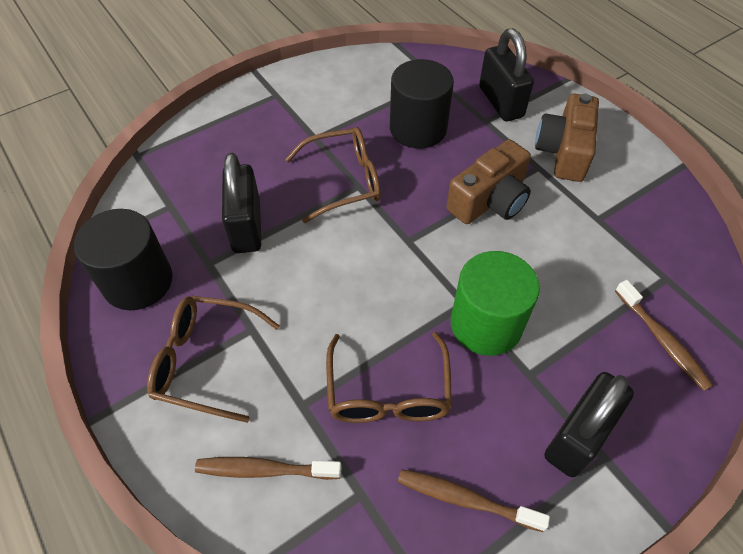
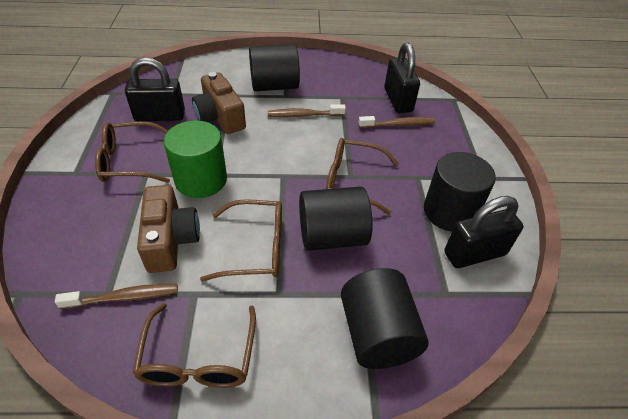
black cylinder: 2 -> 4
brown glasses: 3 -> 4

